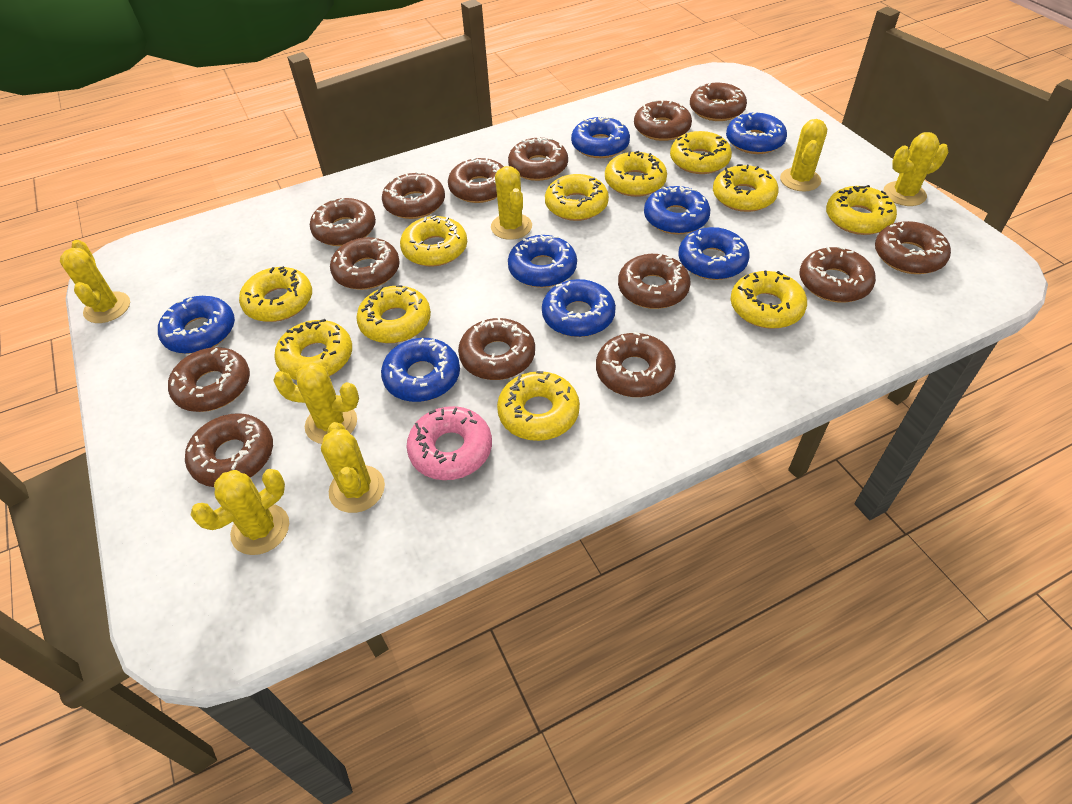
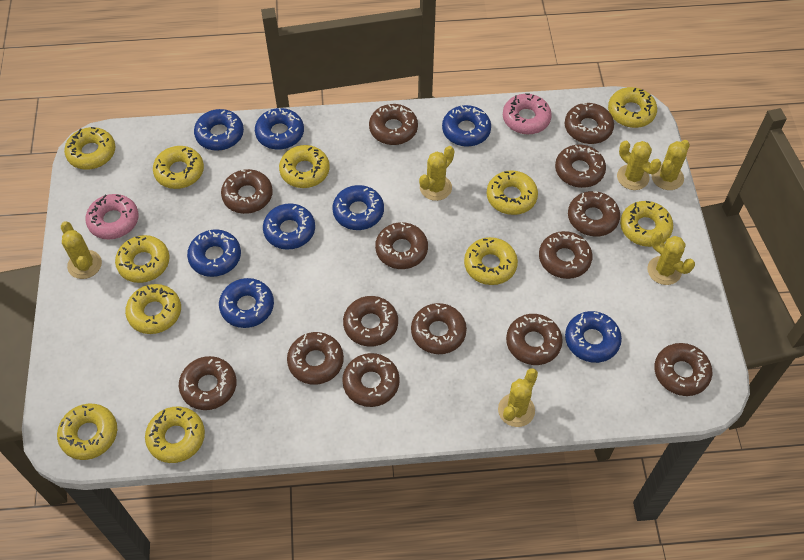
pink donut: 1 -> 2
yellow cactus: 7 -> 6

